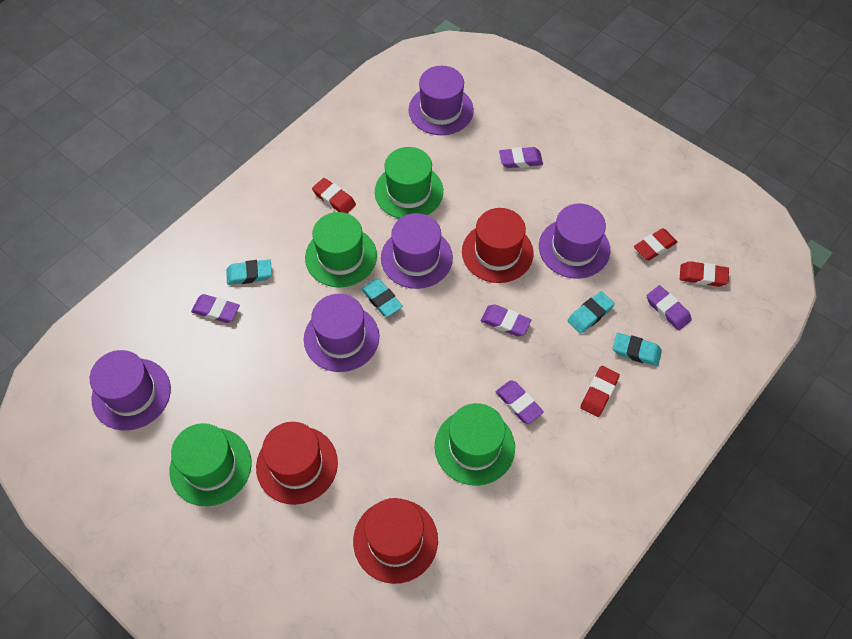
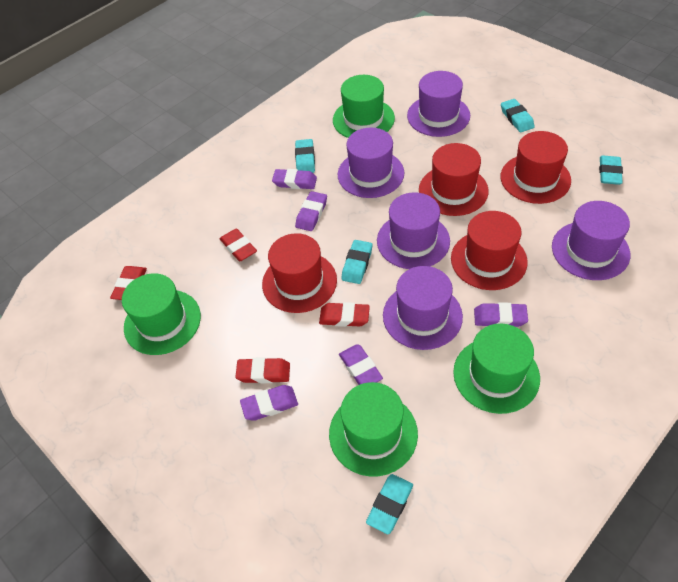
red hat: 3 -> 4
turquoise eraser: 4 -> 5

